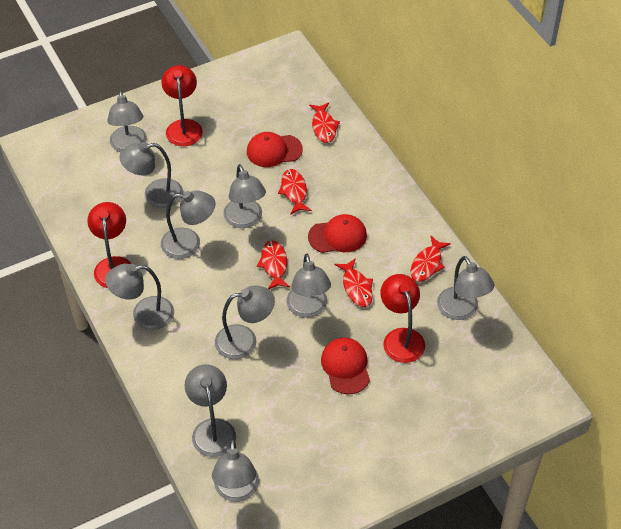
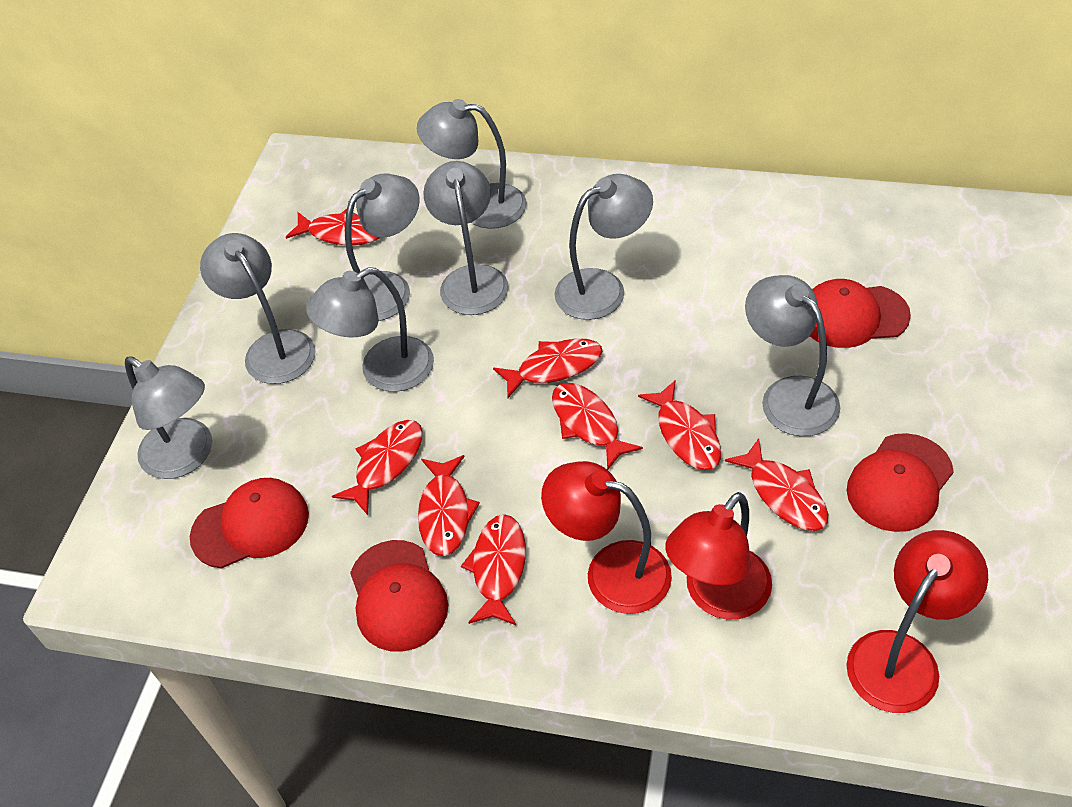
grey lamp: 10 -> 8
red cap: 3 -> 4
red fish: 5 -> 8

